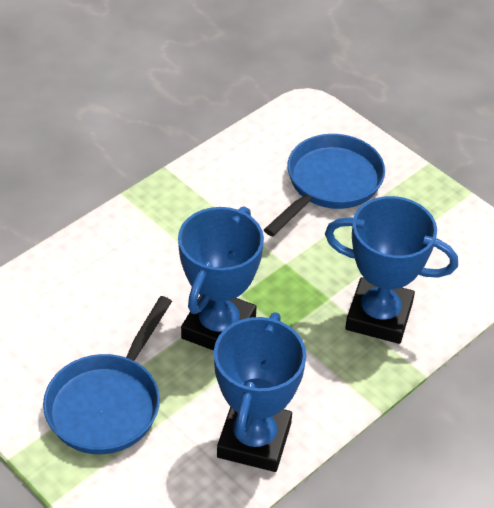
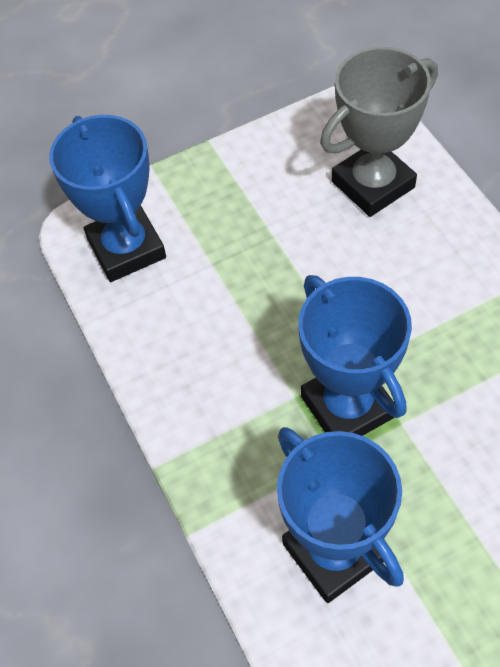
blue pan: 2 -> 0
grey trophy: 0 -> 1

